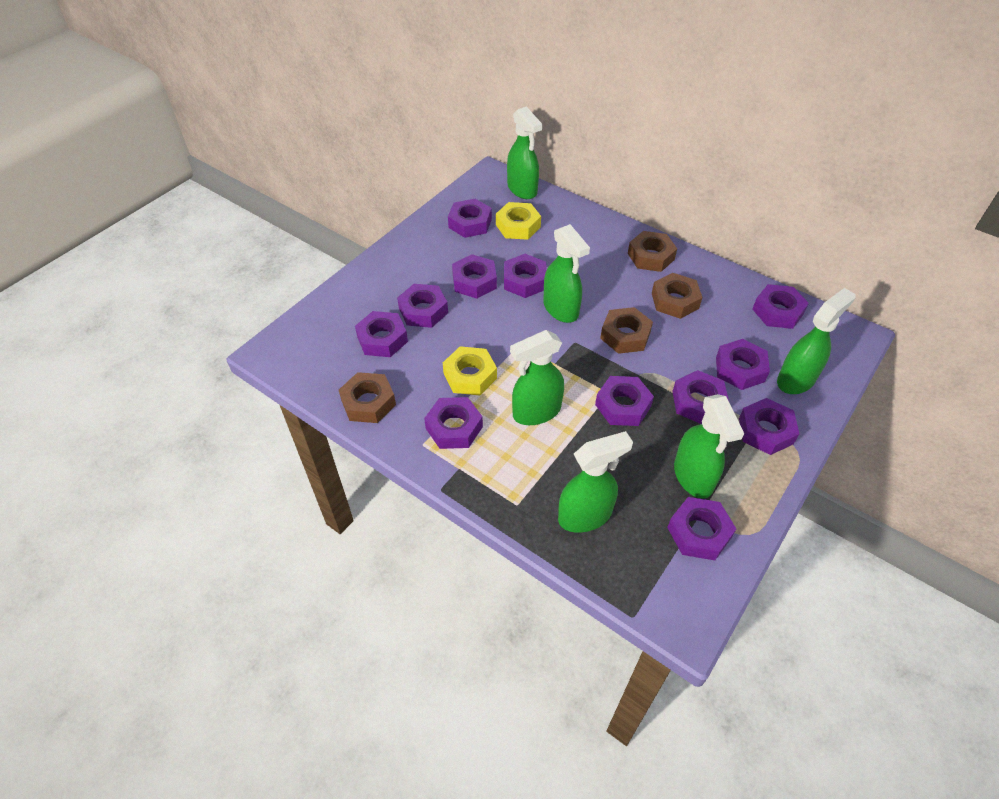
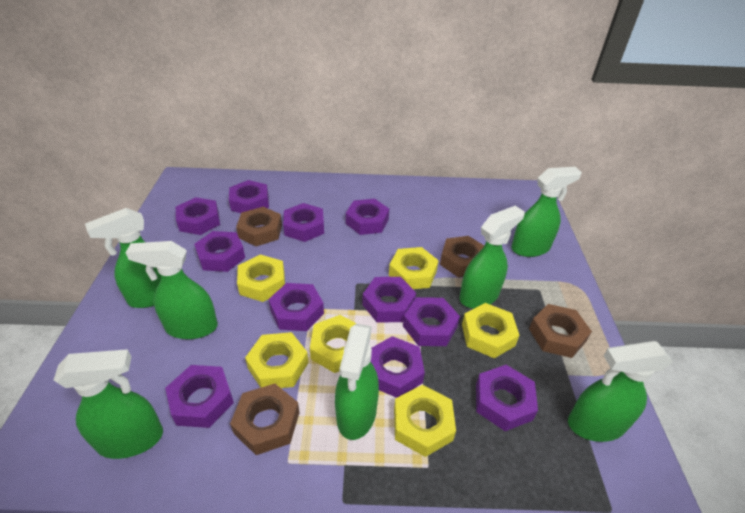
green spray bottle: 6 -> 7
purple nut: 12 -> 11
yellow nut: 2 -> 6

